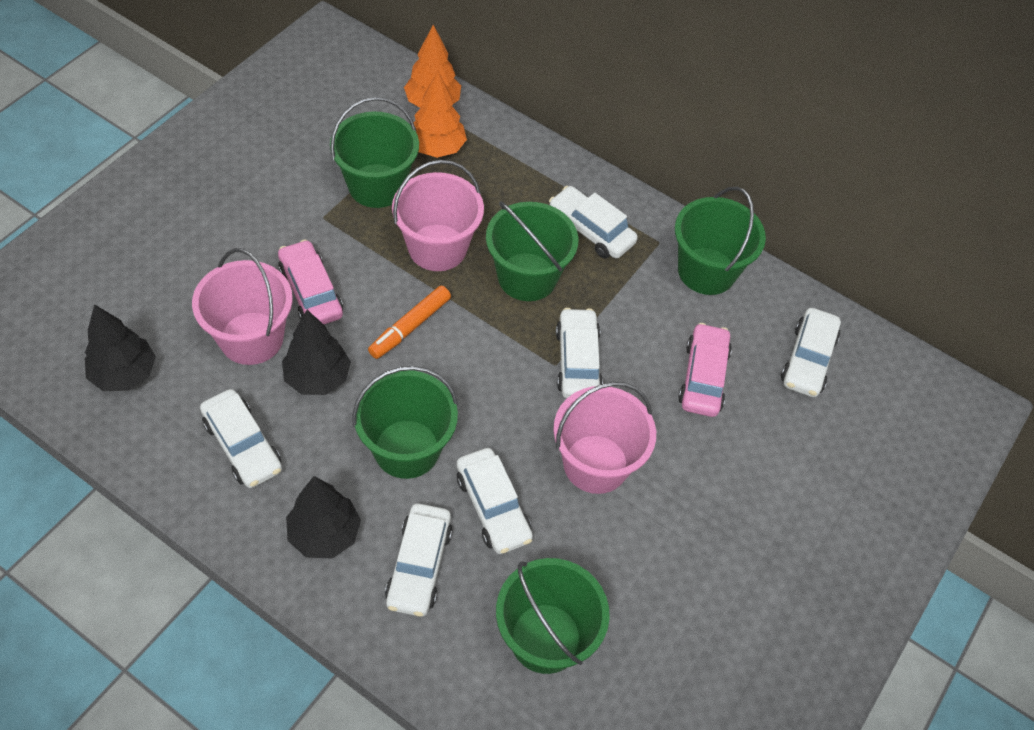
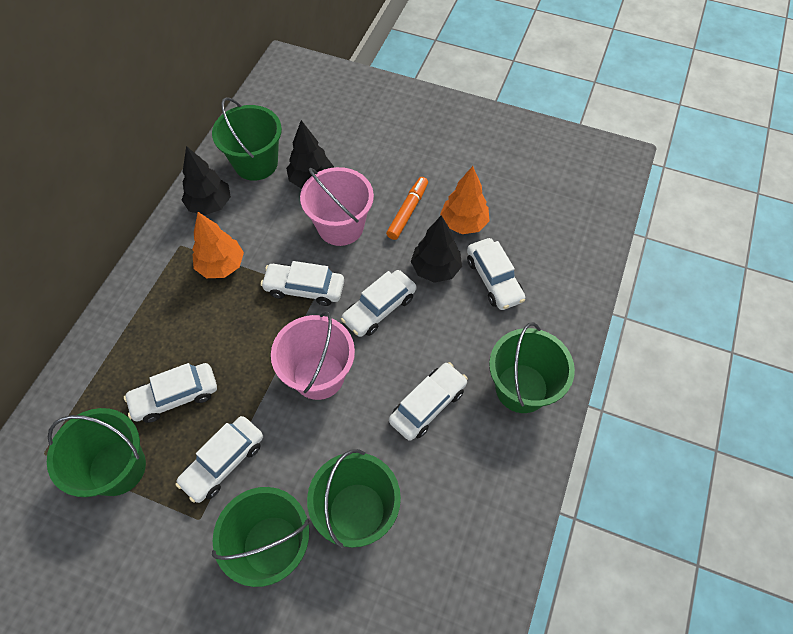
pink bucket: 3 -> 2
pink car: 2 -> 0

